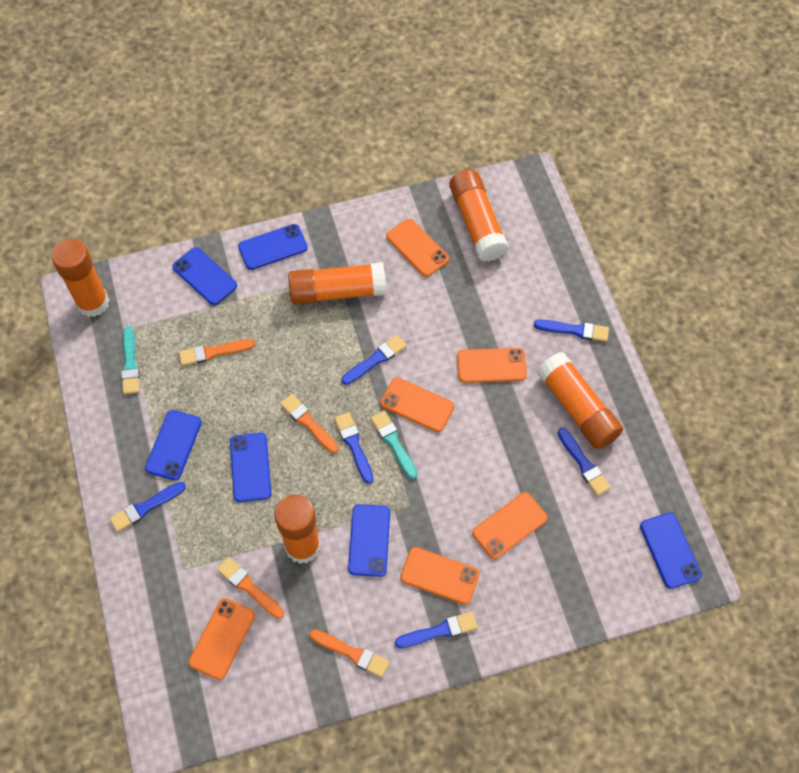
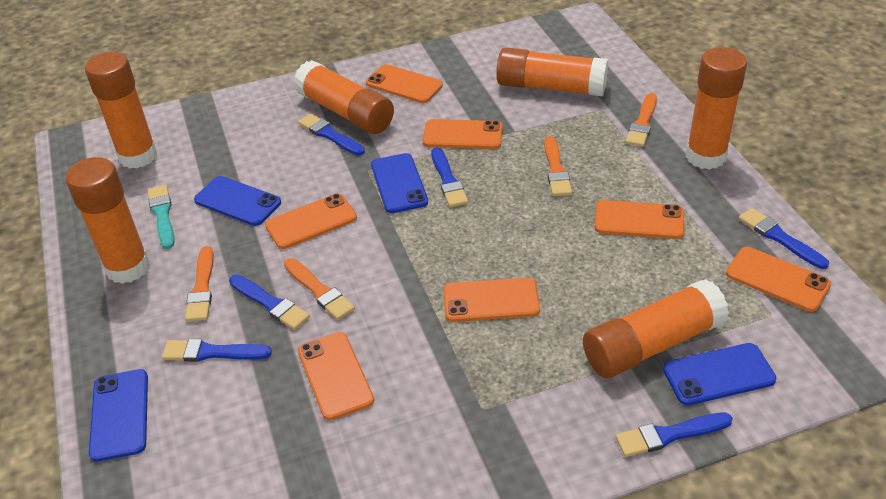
blue phone: 6 -> 4
orange glue stick: 5 -> 6
orange phone: 6 -> 7
turquoise brush: 2 -> 1

